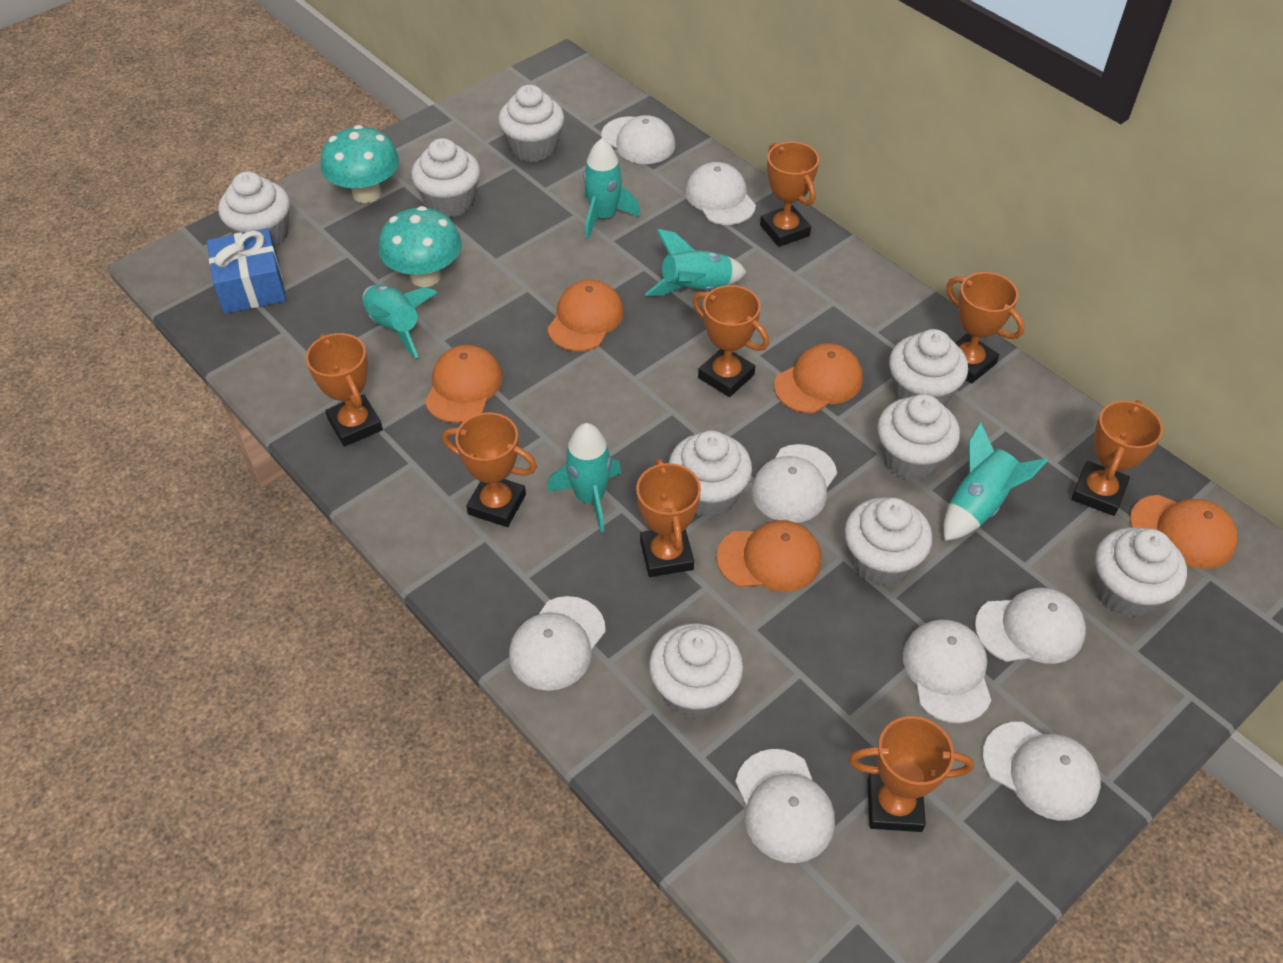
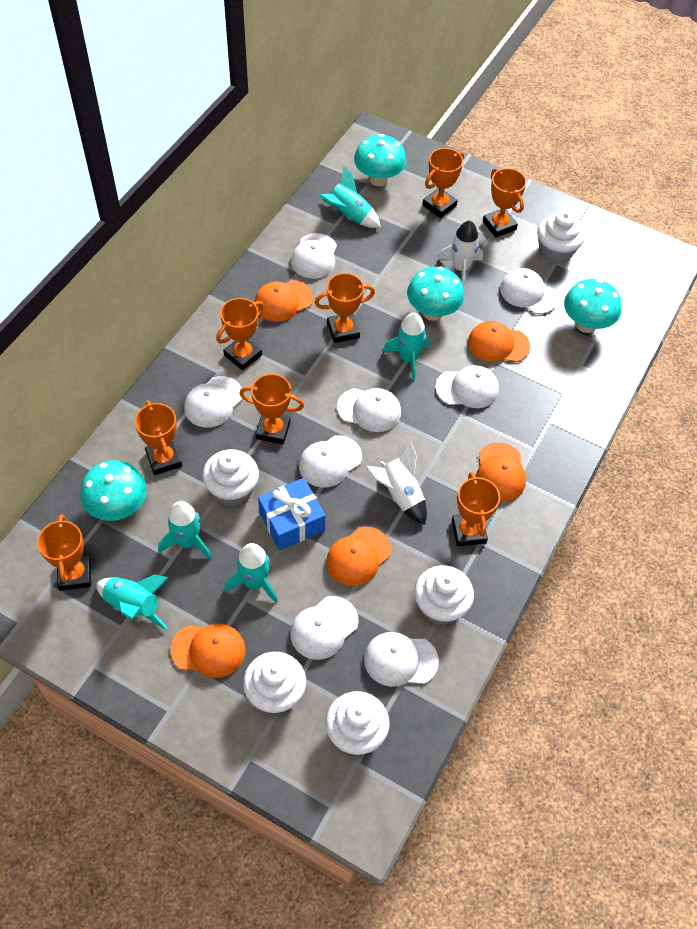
turquoise mushroom: 2 -> 4
white cupcake: 9 -> 5
white rocket: 0 -> 2

